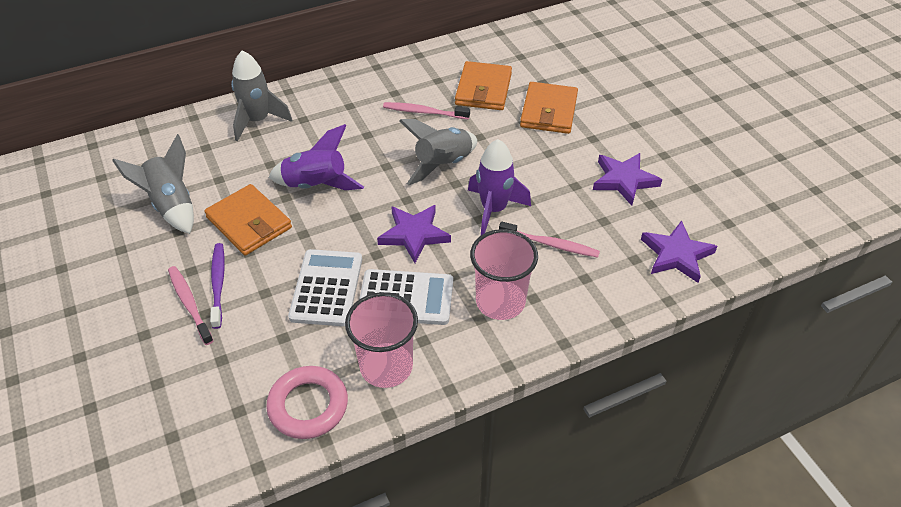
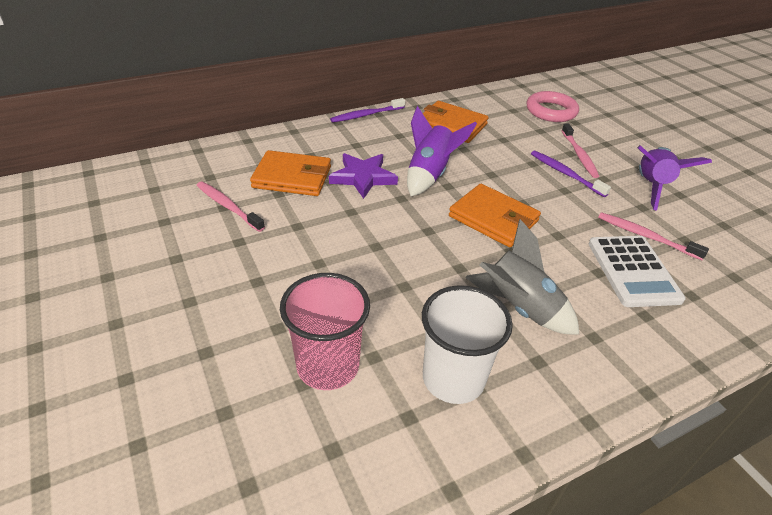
grey rocket: 3 -> 1
pink cup: 2 -> 1
purple star: 3 -> 1
purple toothbrush: 1 -> 2
white calculator: 2 -> 1
white cup: 0 -> 1

